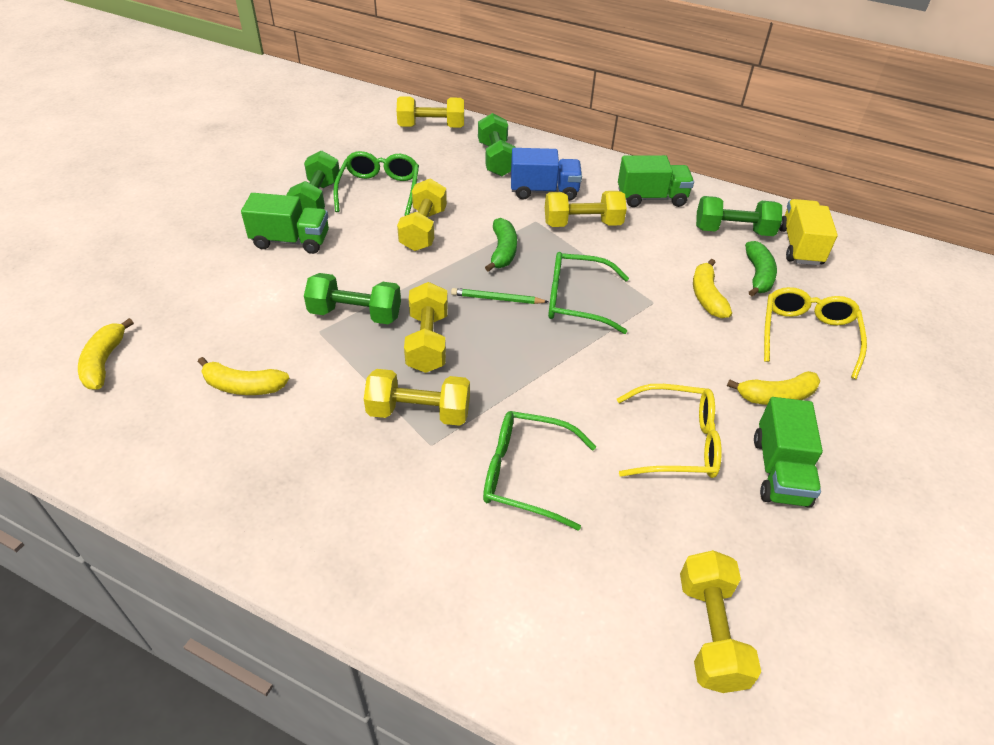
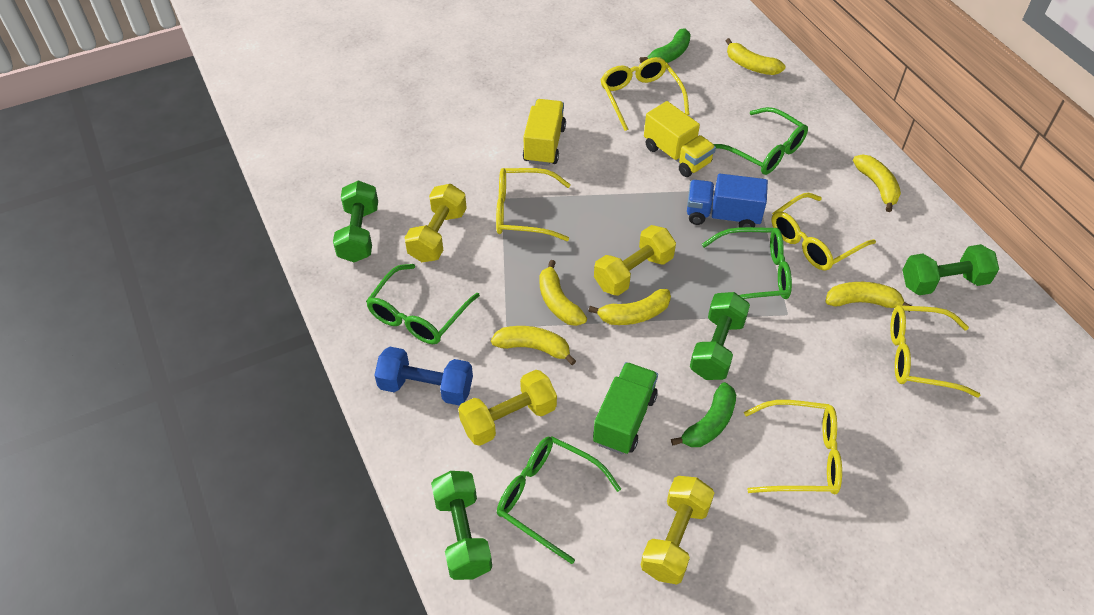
blue dumbbell: 0 -> 1
green glasses: 3 -> 4
green pencil: 1 -> 0
green truck: 3 -> 1
yellow banana: 4 -> 6
yellow dumbbell: 6 -> 4
yellow glasses: 2 -> 5
yellow truck: 1 -> 2

